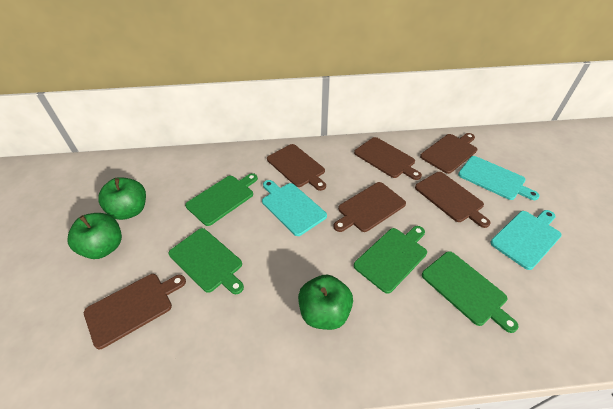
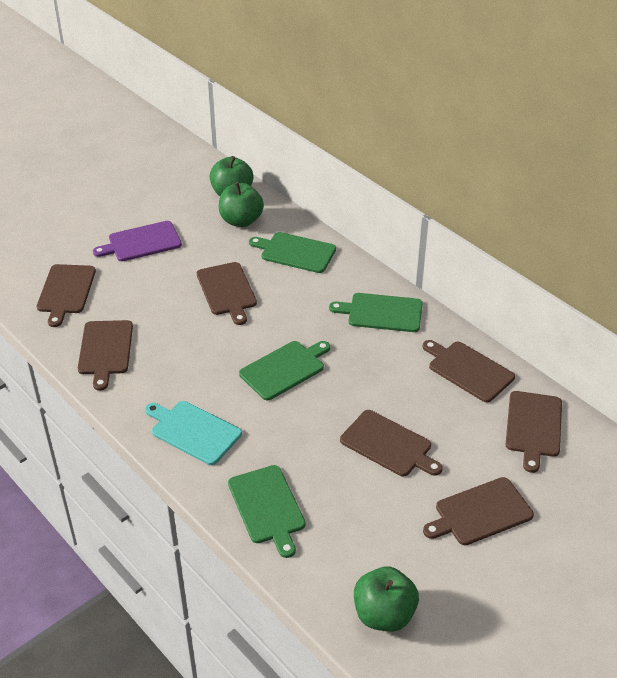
brown cutting board: 6 -> 7
purple cutting board: 0 -> 1
turquoise cutting board: 3 -> 1

